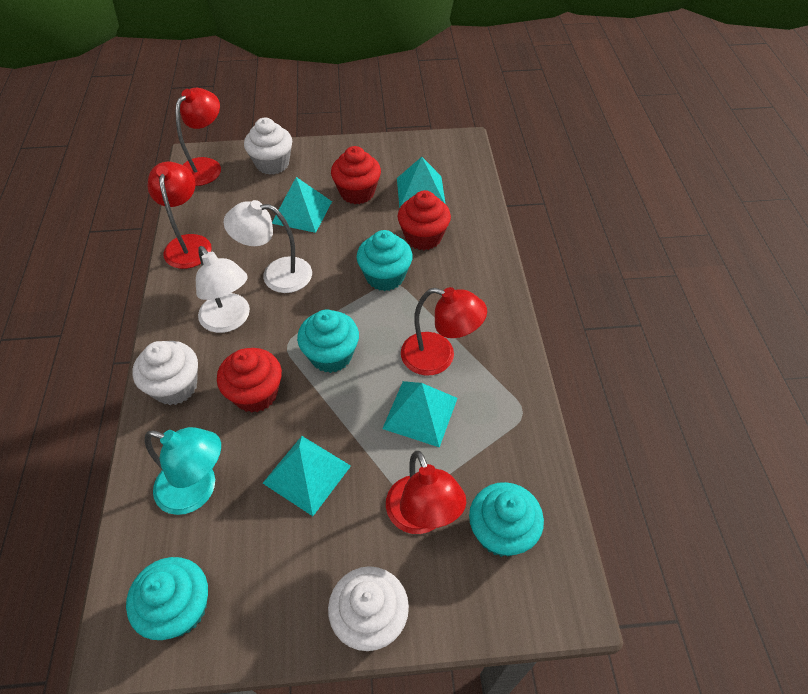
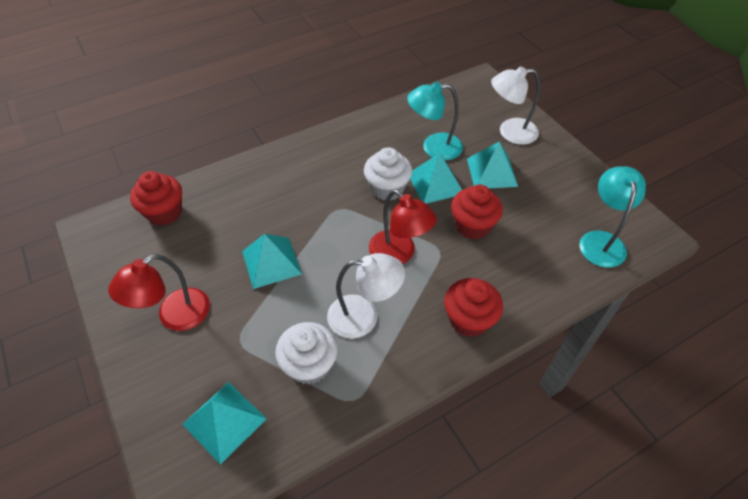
red lamp: 4 -> 2
turquoise cupcake: 4 -> 0
turquoise lamp: 1 -> 2
white cupcake: 3 -> 2

